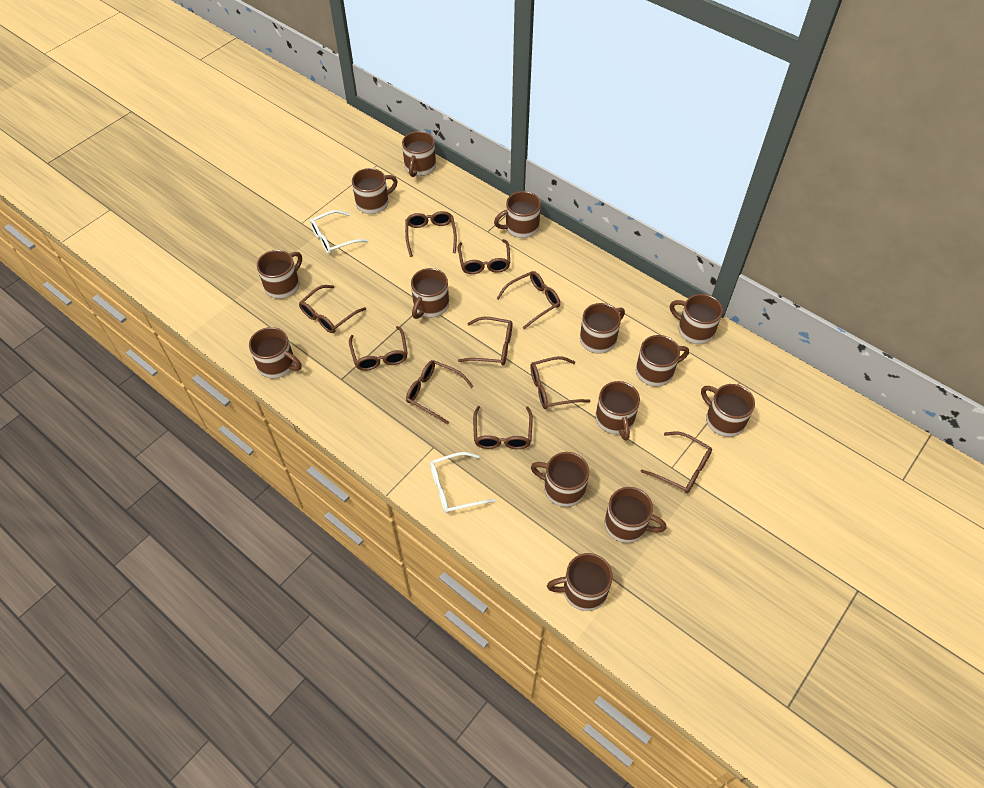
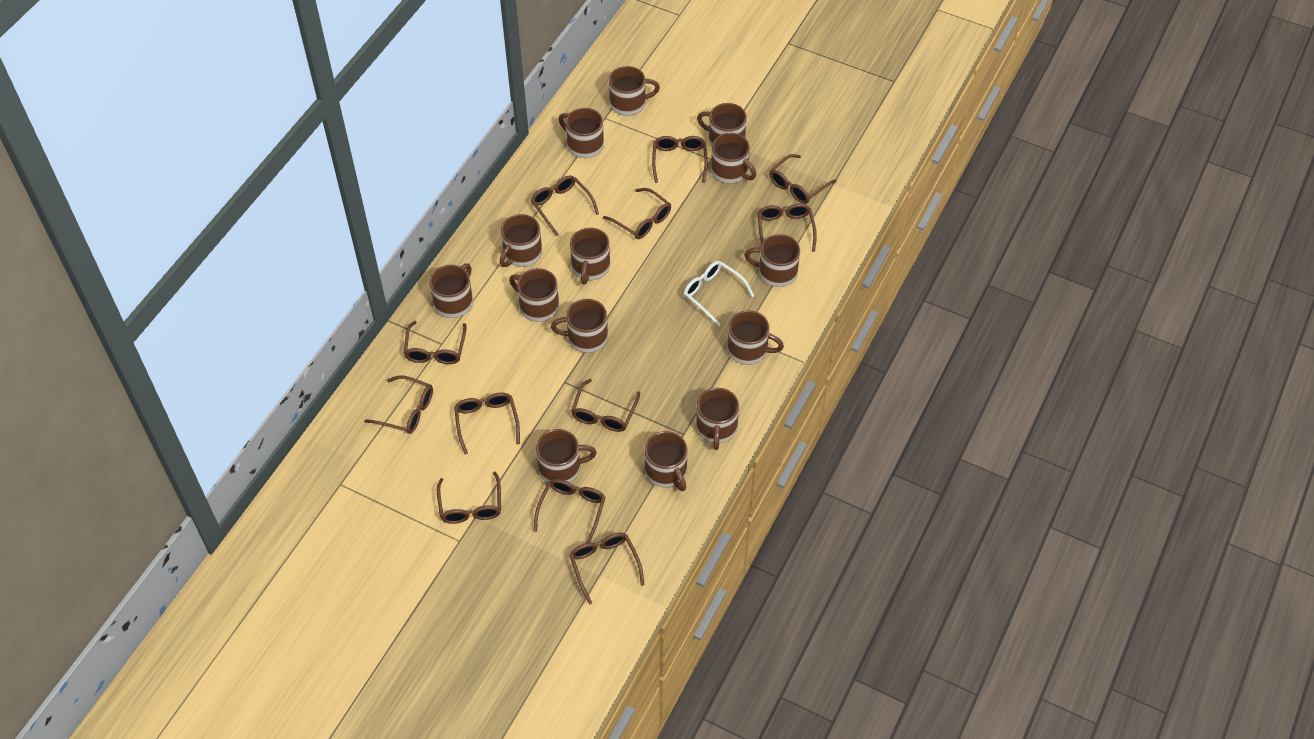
brown glasses: 10 -> 12
white glasses: 2 -> 1

